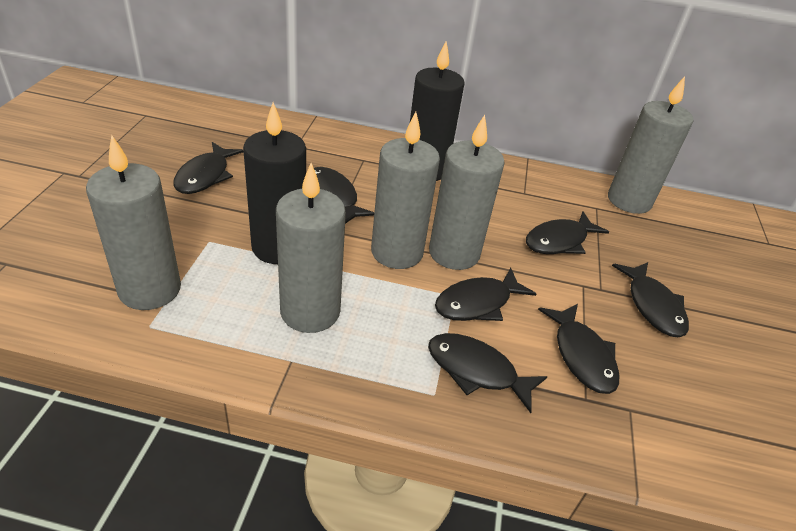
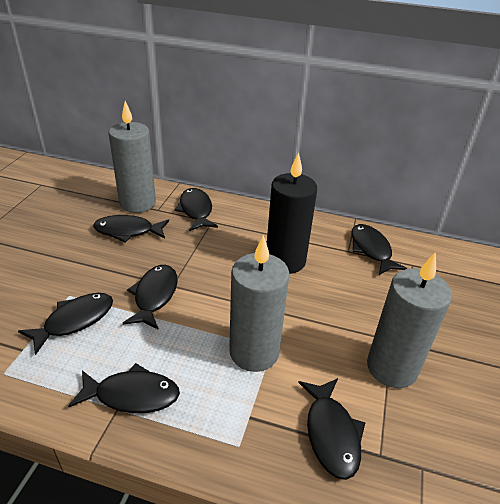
black candle: 2 -> 1
grey candle: 5 -> 3

